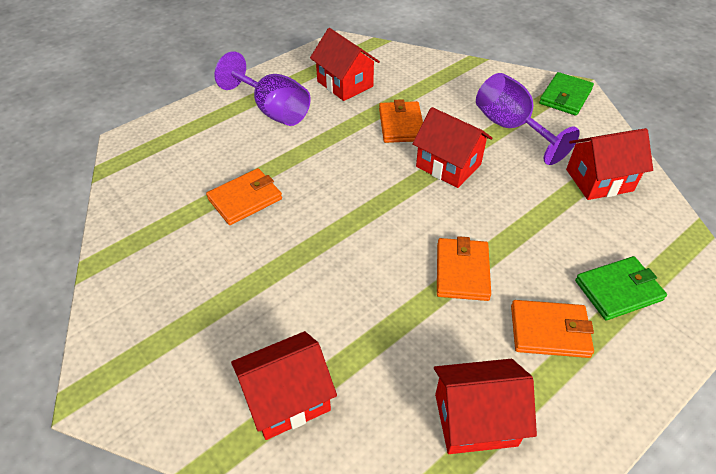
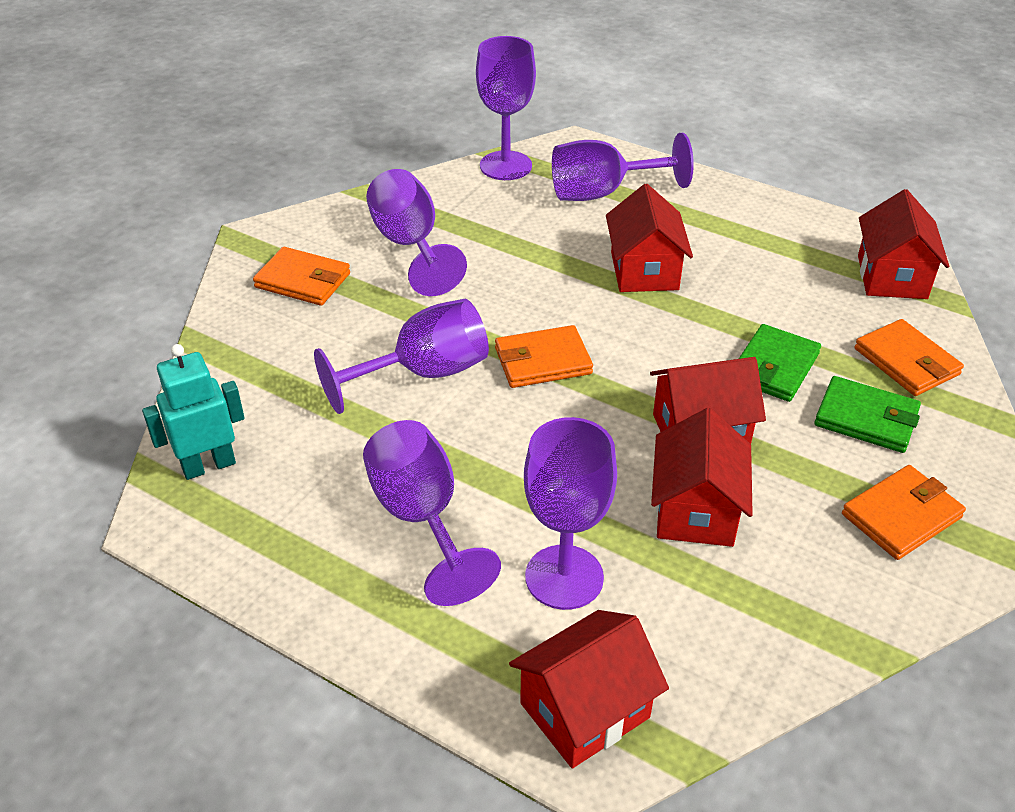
purple goblet: 2 -> 6
turquoise robot: 0 -> 1

